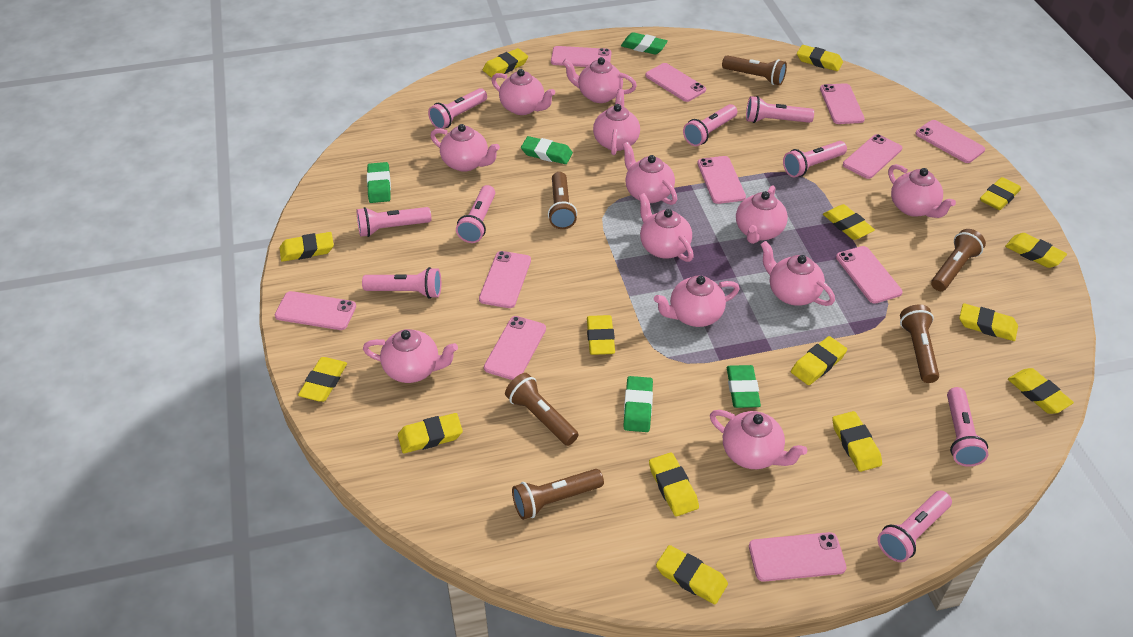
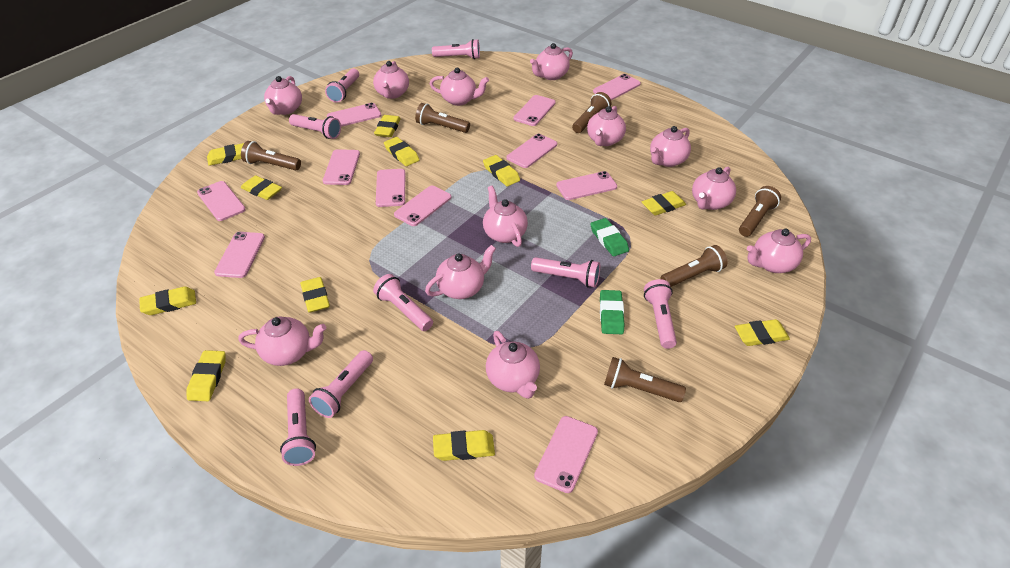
green eraser: 5 -> 2
pink flashlight: 9 -> 8
yellow eraser: 15 -> 11

